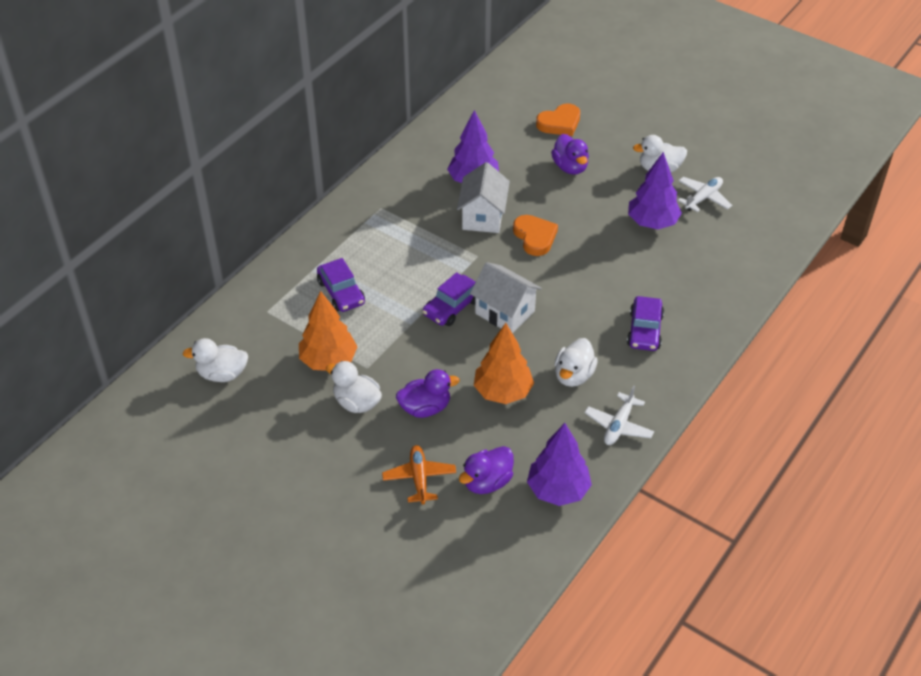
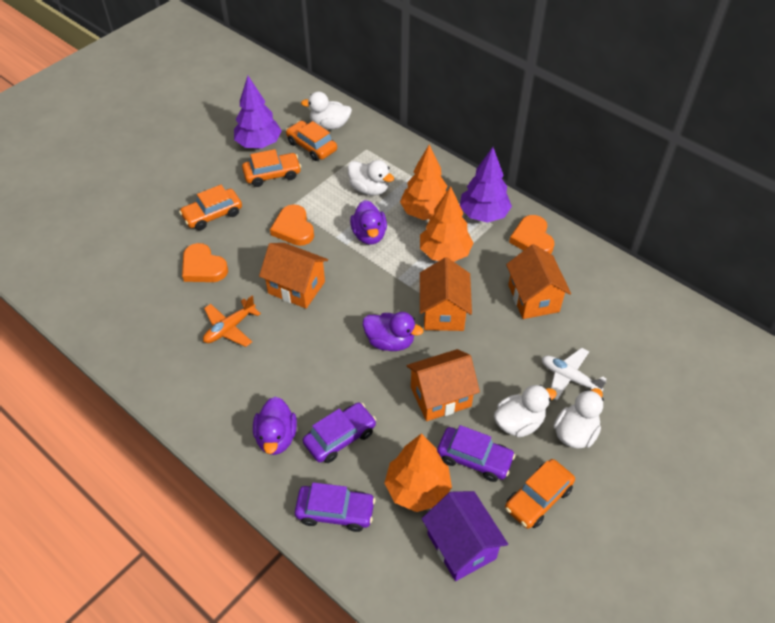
orange car: 0 -> 4
orange heart: 2 -> 3
orange house: 0 -> 4
orange tree: 2 -> 3
purple house: 0 -> 1
purple tree: 3 -> 2
white house: 2 -> 0
white plane: 2 -> 1

